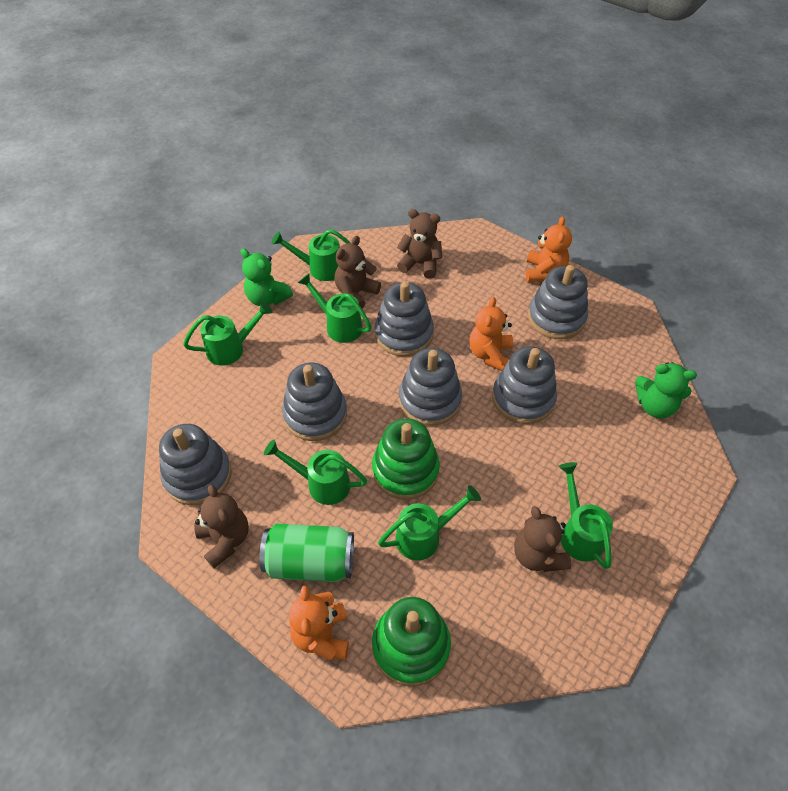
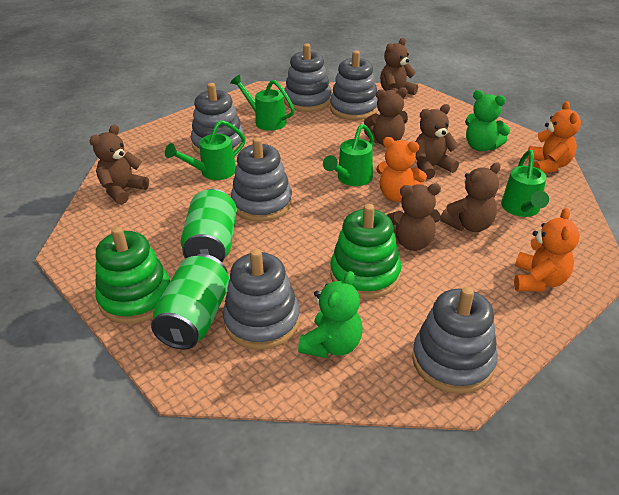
brown teddy bear: 4 -> 6
green can: 1 -> 2
green watering can: 6 -> 4

